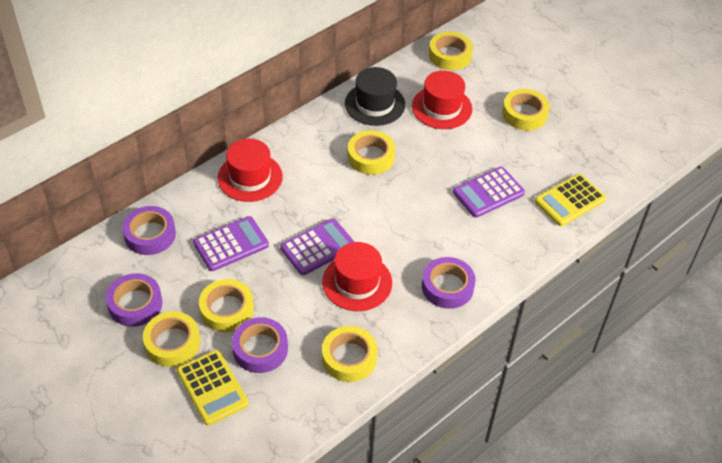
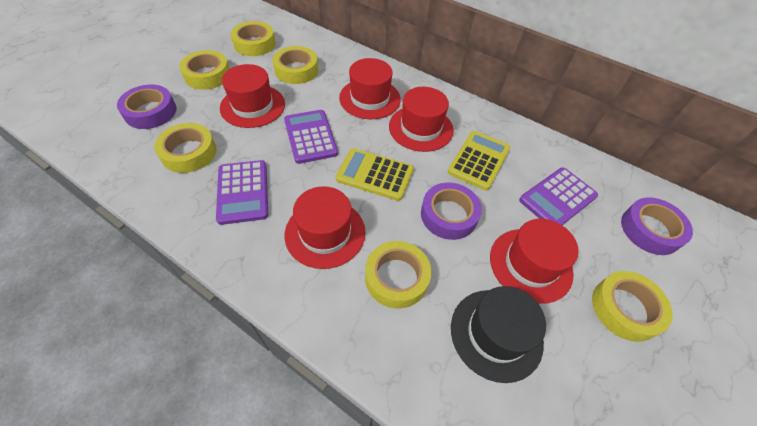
purple tape: 4 -> 3
red hat: 3 -> 5

